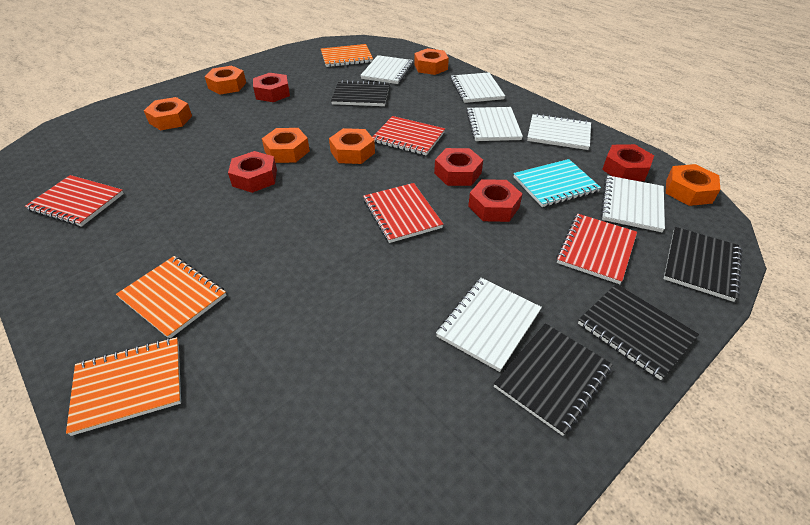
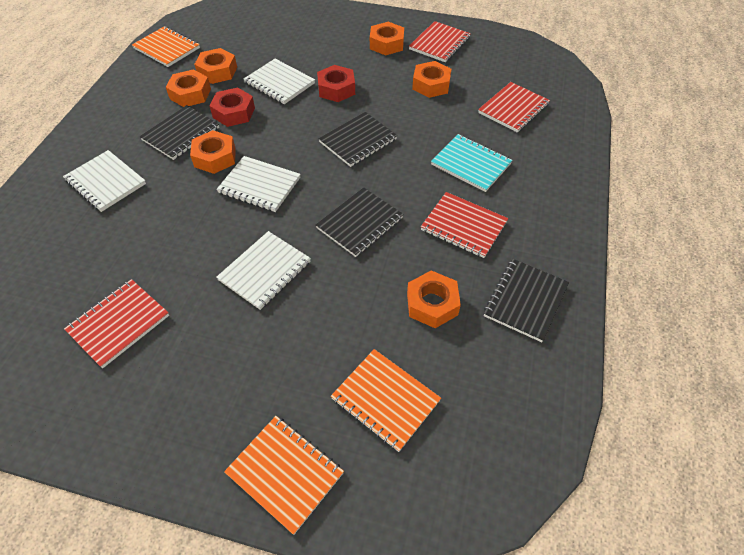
red nut: 5 -> 2
white notebook: 6 -> 4

